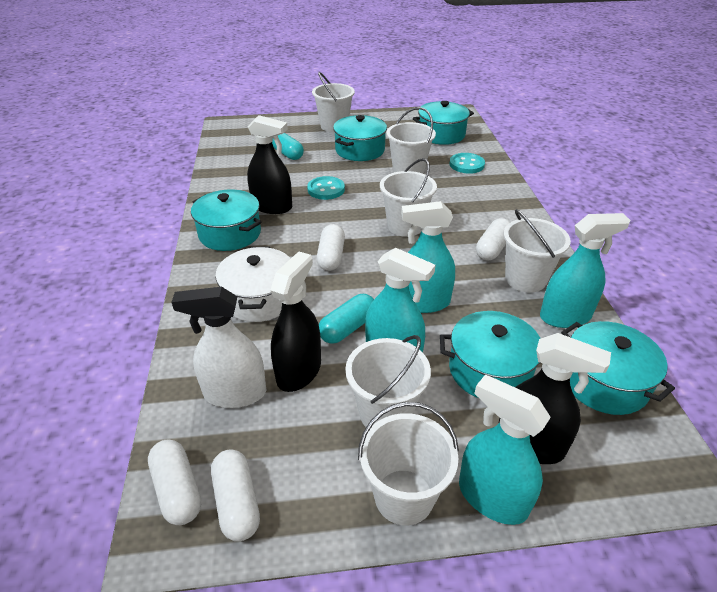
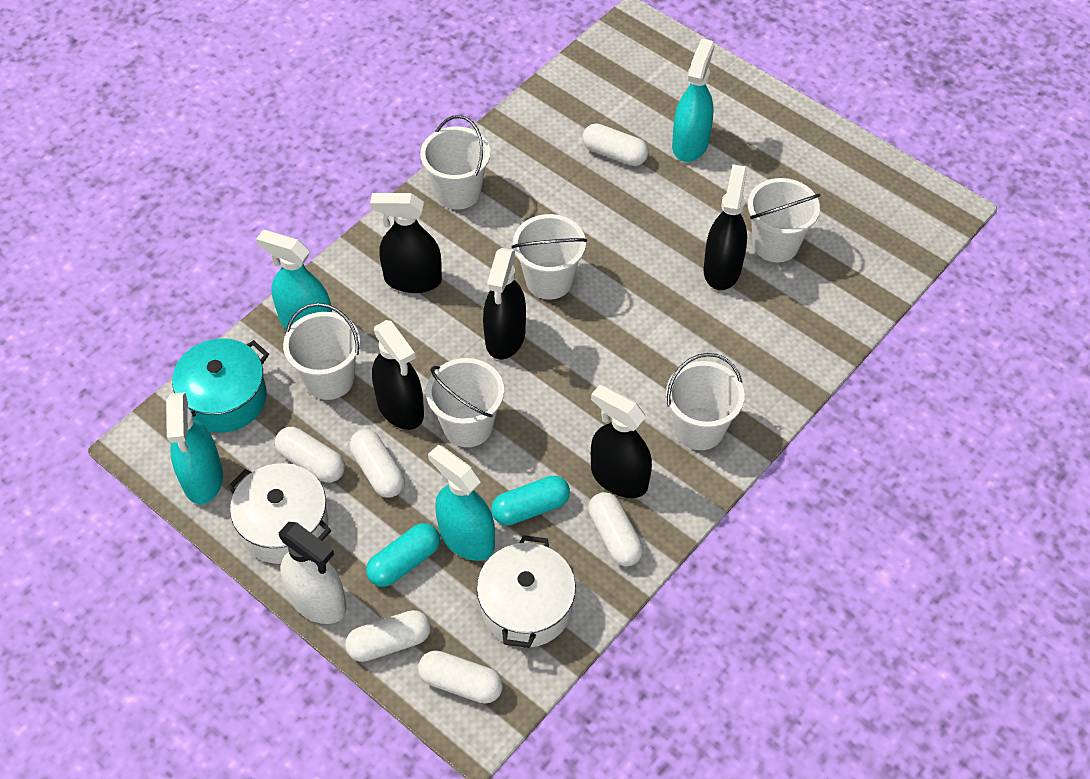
black spray bottle: 3 -> 5
turquoise button: 2 -> 0
turquoise pot: 5 -> 1
white capsule: 4 -> 6
white pot: 1 -> 2

